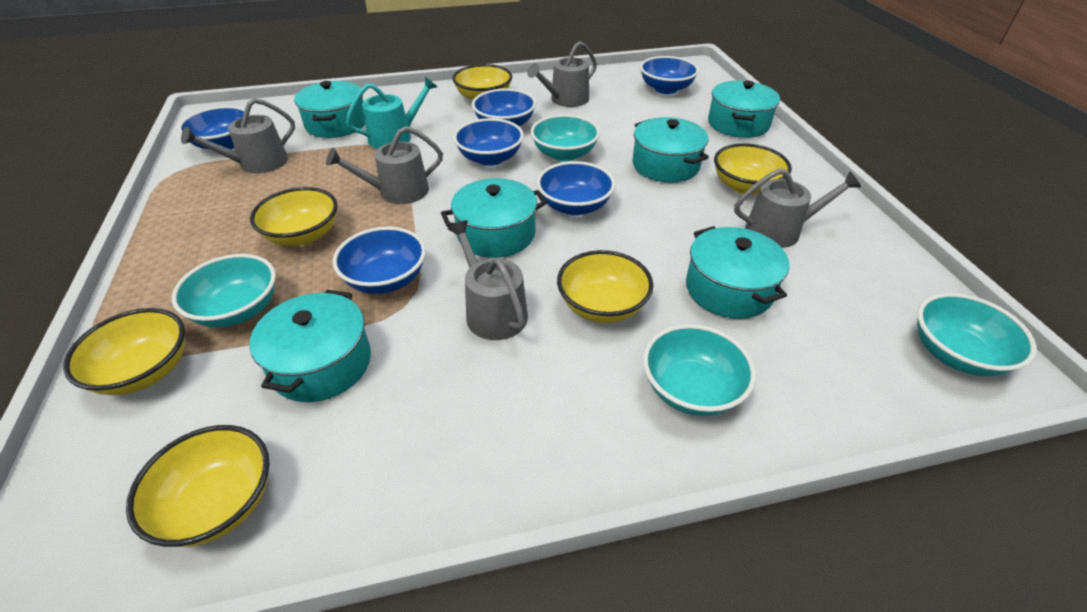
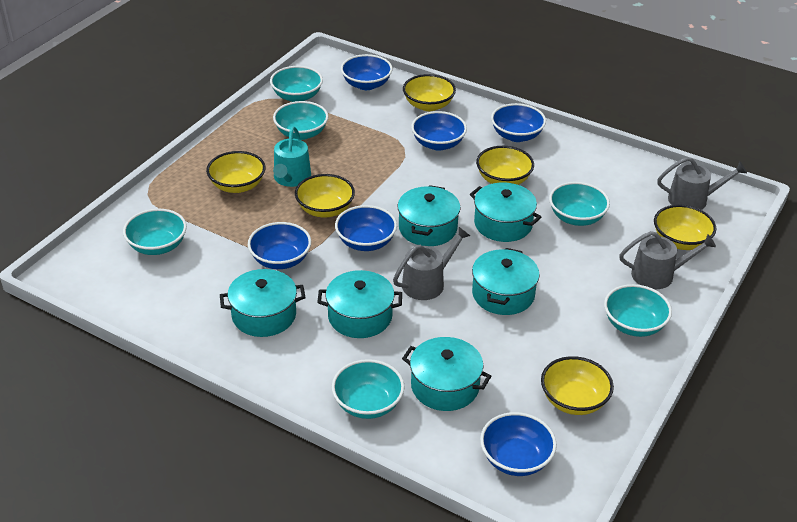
grey watering can: 5 -> 3
turquoise bowl: 4 -> 6

